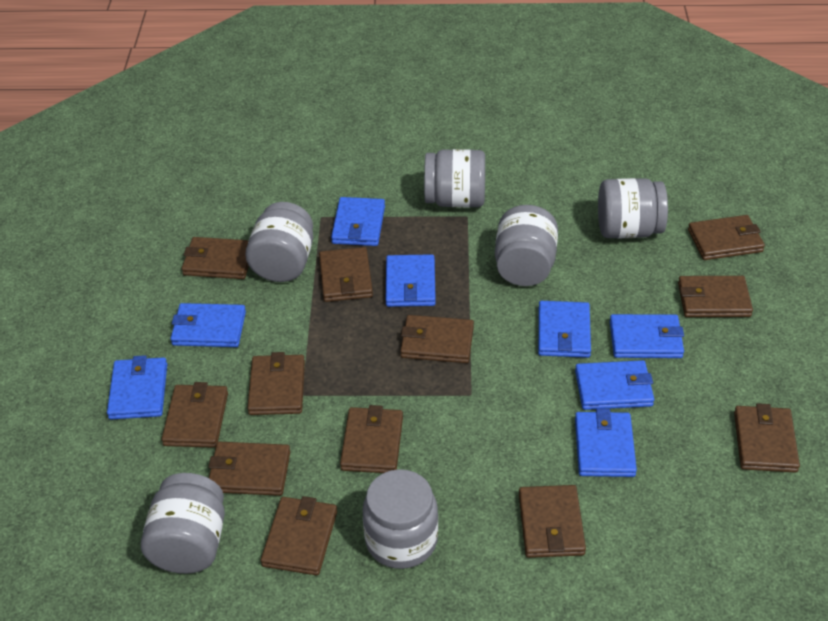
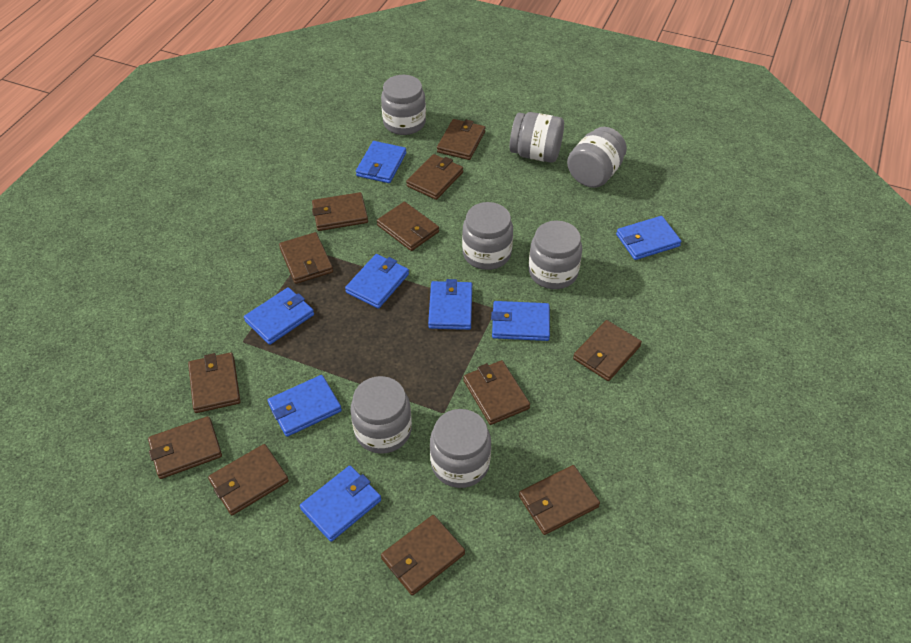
grey jar: 6 -> 7

